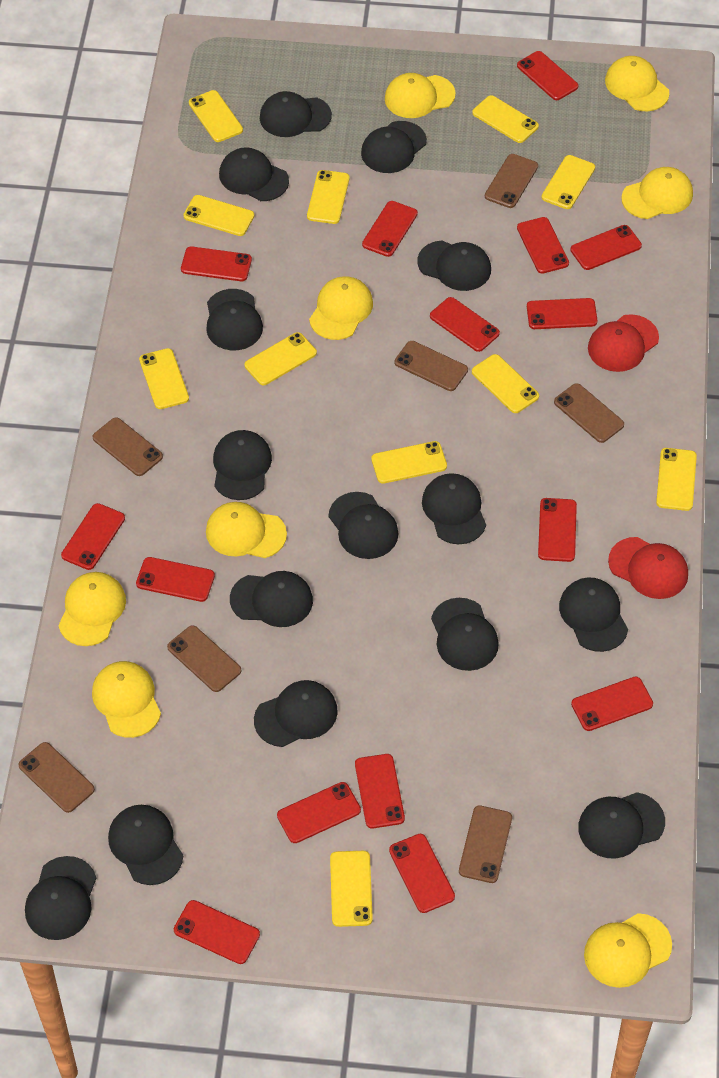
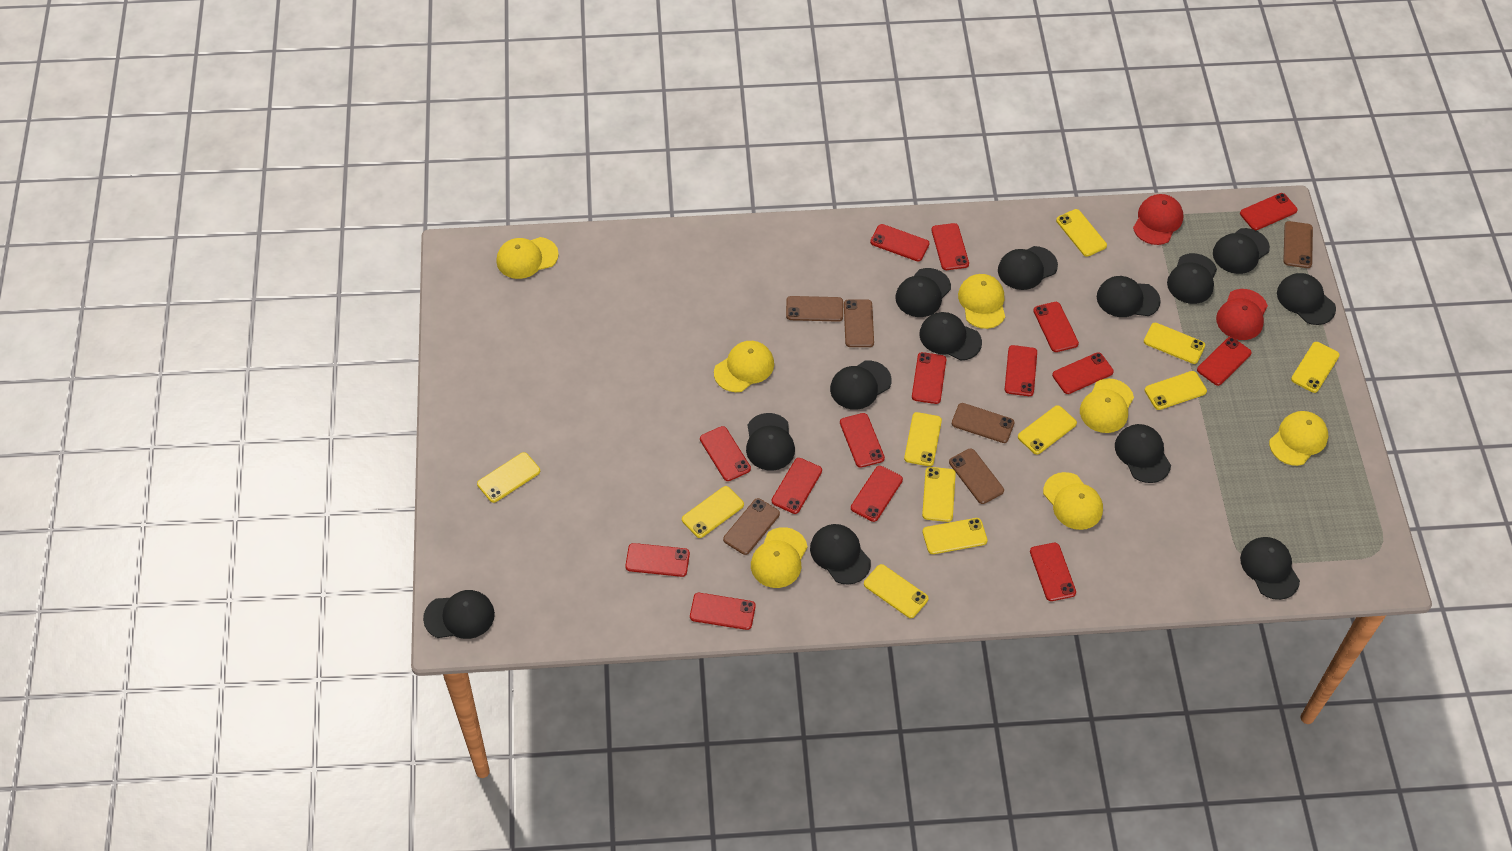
black cap: 15 -> 13
brown phone: 7 -> 6
yellow cap: 8 -> 7

